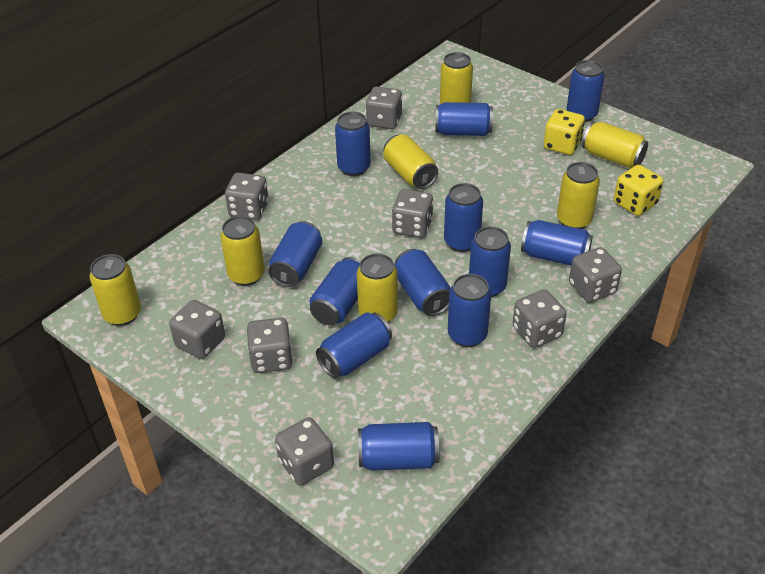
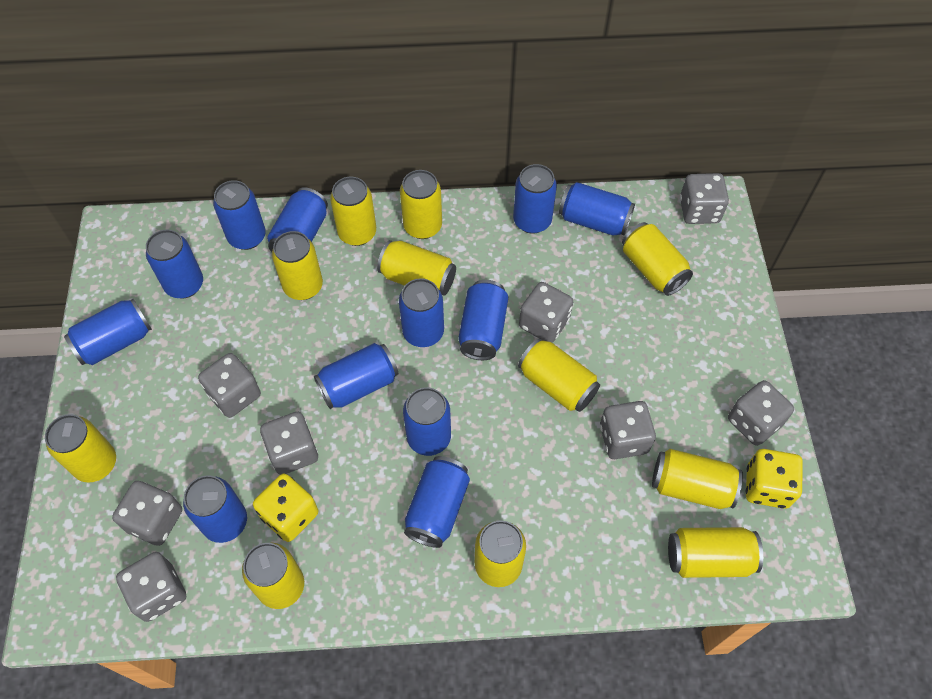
yellow can: 7 -> 11

